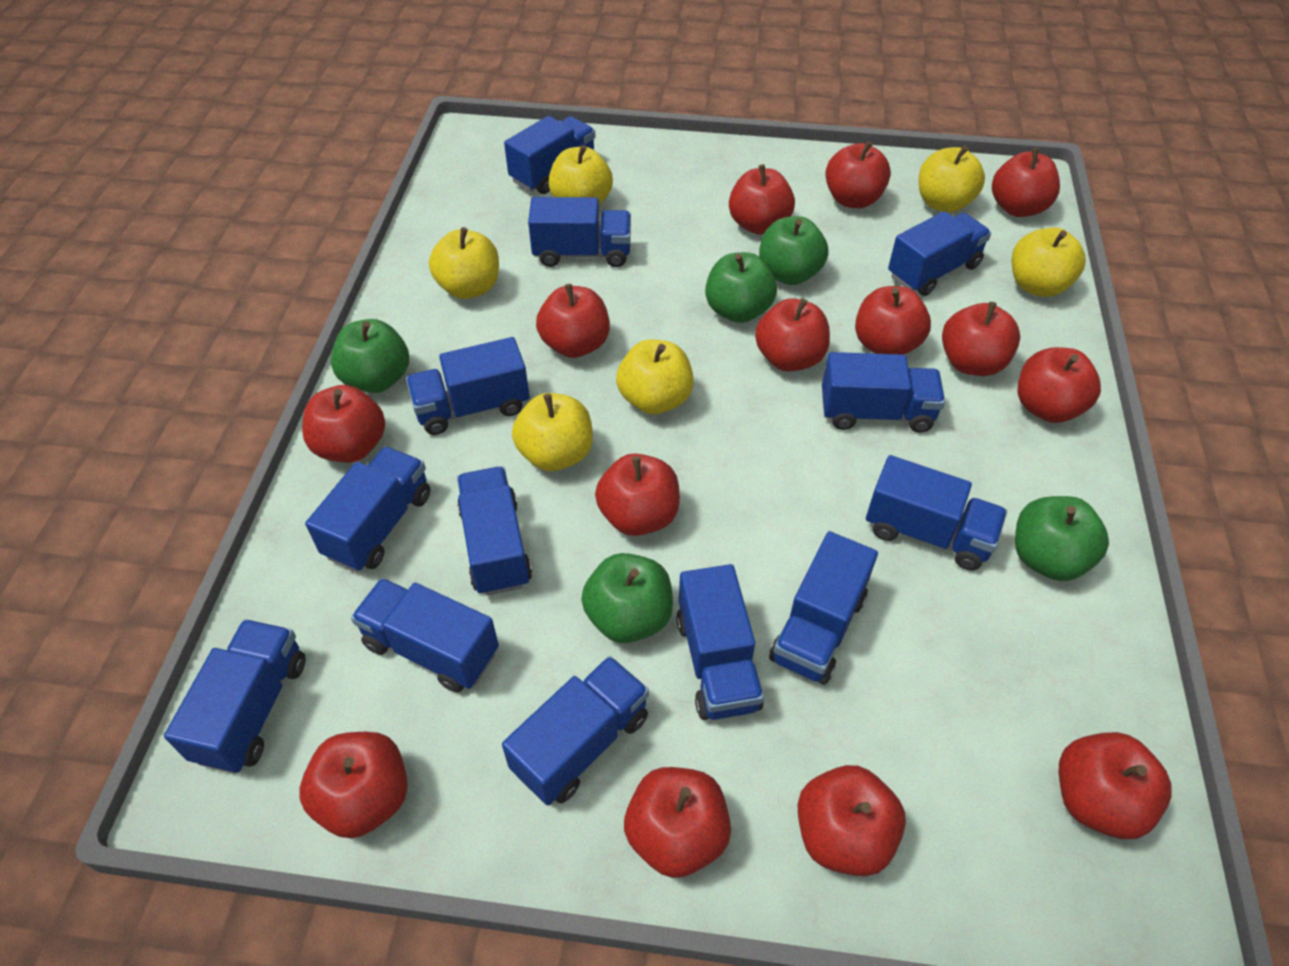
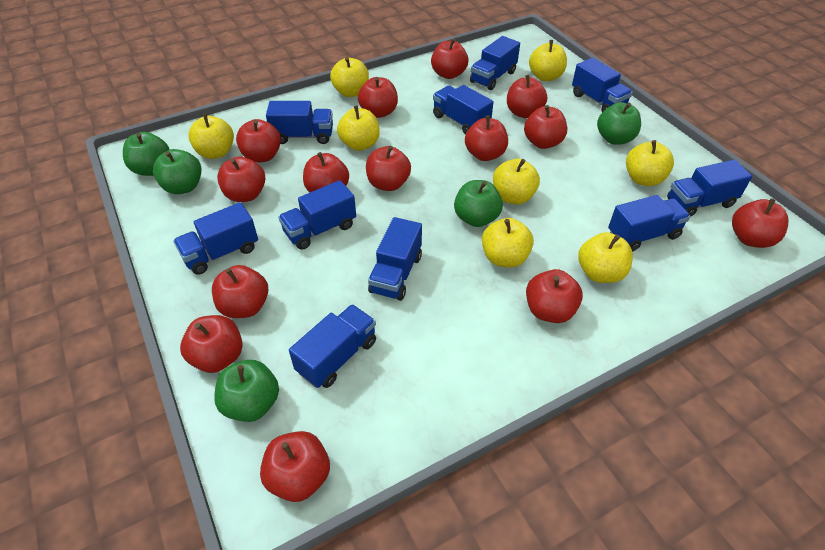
blue truck: 13 -> 10
yellow apple: 6 -> 8

